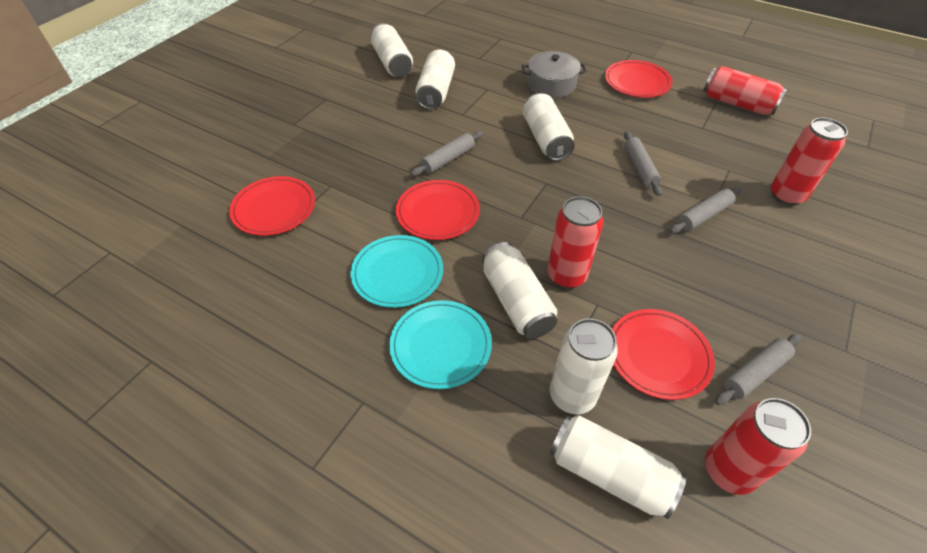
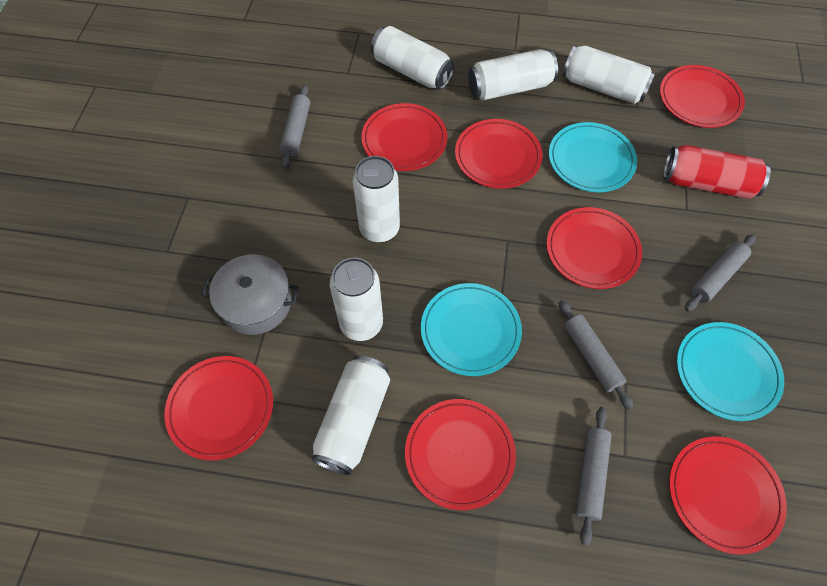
red can: 4 -> 1
red plate: 4 -> 7
turquoise plate: 2 -> 3

